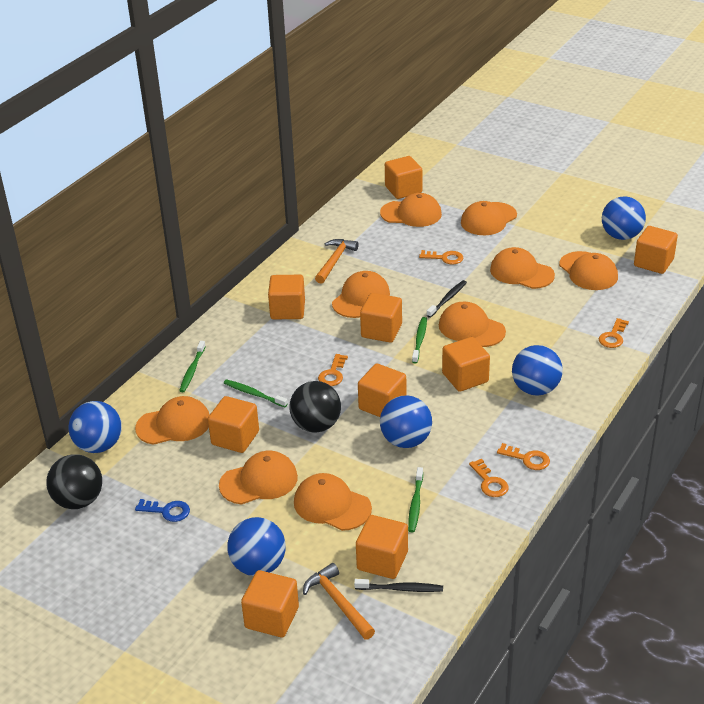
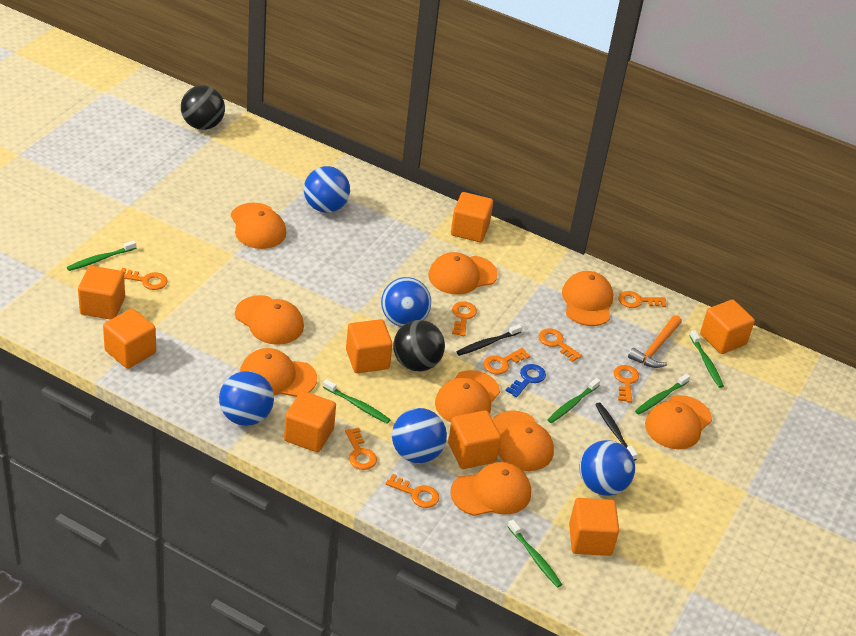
green toothbrush: 4 -> 6
orange cube: 9 -> 8
orange hammer: 2 -> 1
orange key: 5 -> 8

